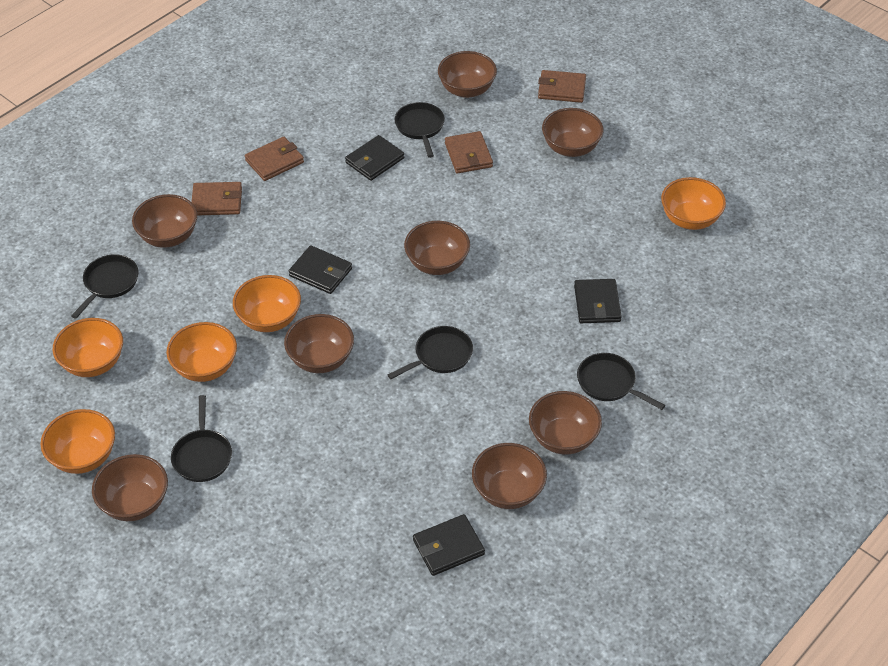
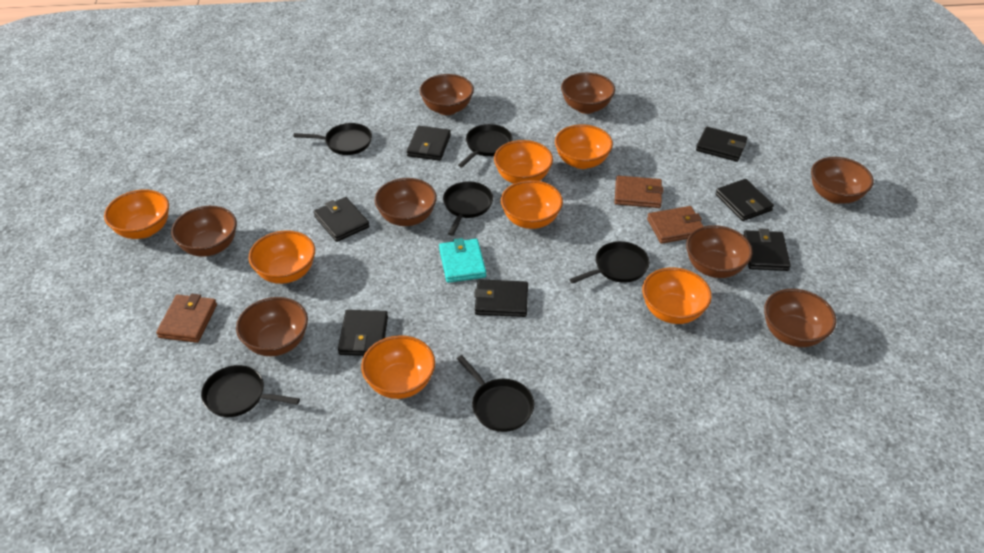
black pan: 5 -> 6
black wallet: 4 -> 7
brown wallet: 4 -> 3
orange bowl: 5 -> 7
turquoise wallet: 0 -> 1

